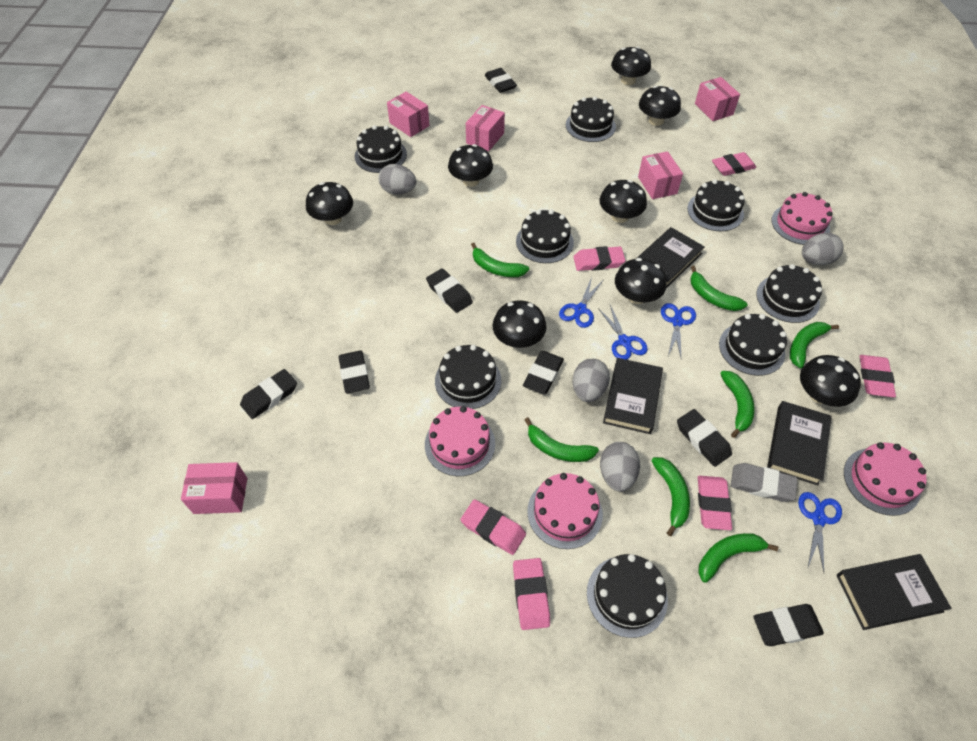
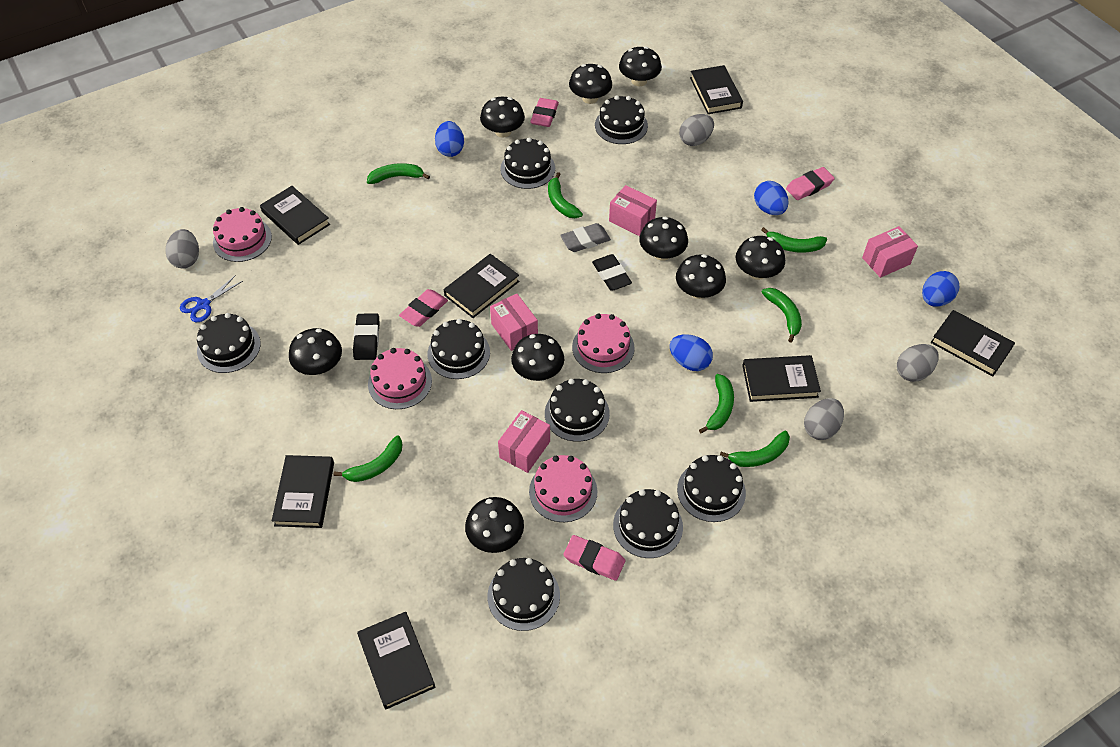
black book: 4 -> 7
black eraser: 7 -> 2
black mushroom: 8 -> 9
blue egg: 0 -> 4
blue scissors: 4 -> 1
pink box: 5 -> 4
pink eraser: 6 -> 4

